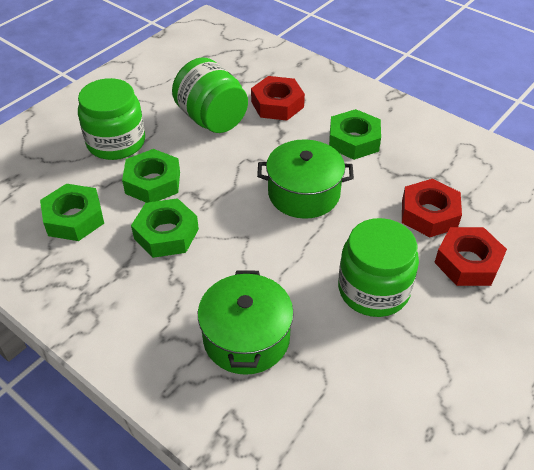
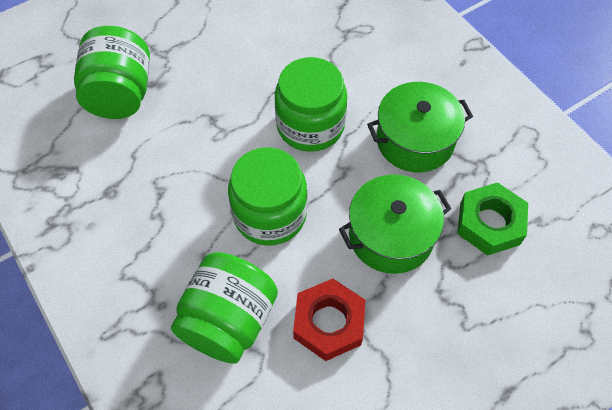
green jar: 3 -> 4
green nut: 4 -> 1
red nut: 3 -> 1

